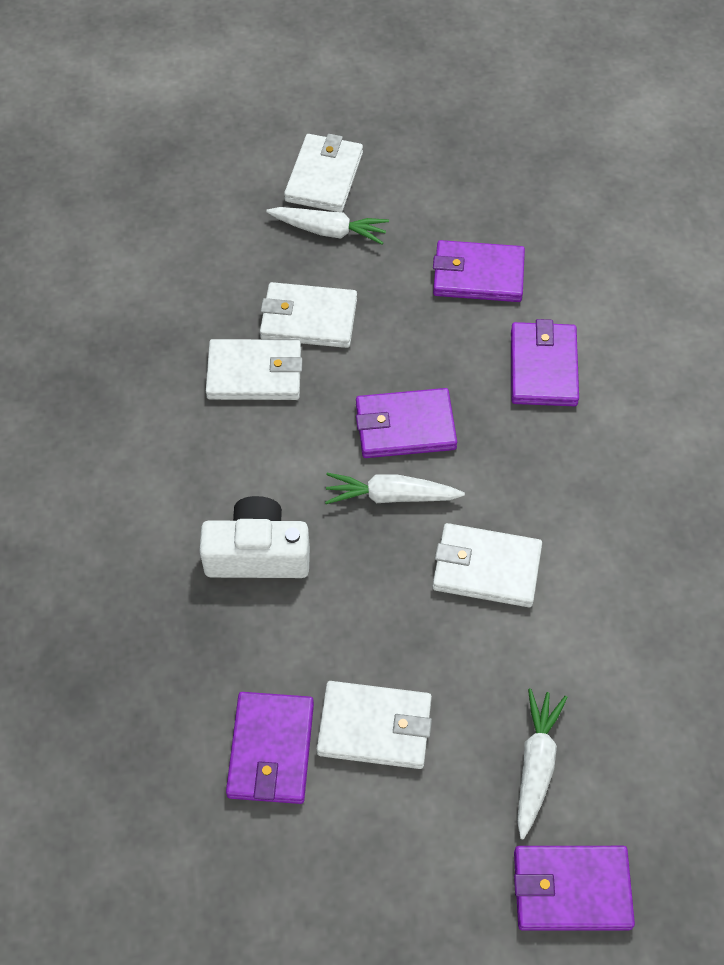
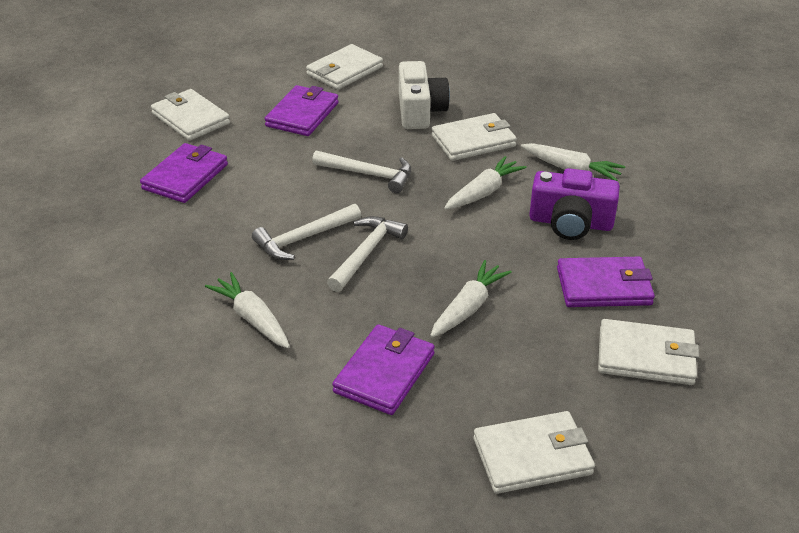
purple camera: 0 -> 1
purple wallet: 5 -> 4
white carrot: 3 -> 4
white hammer: 0 -> 3

